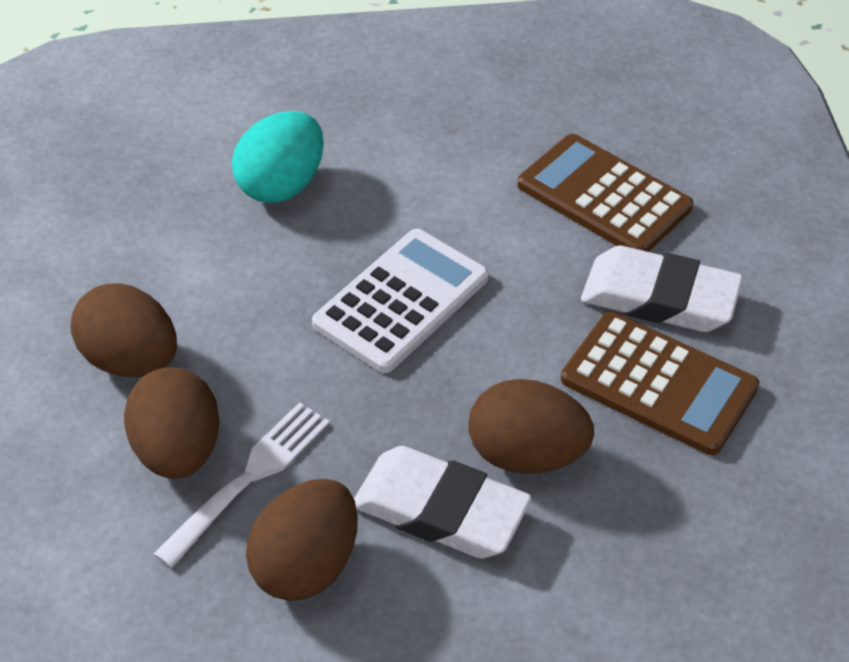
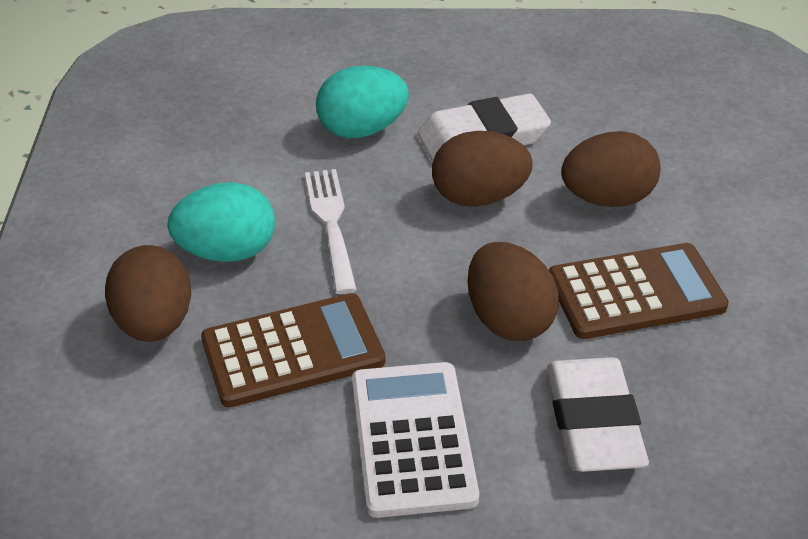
turquoise egg: 1 -> 2

